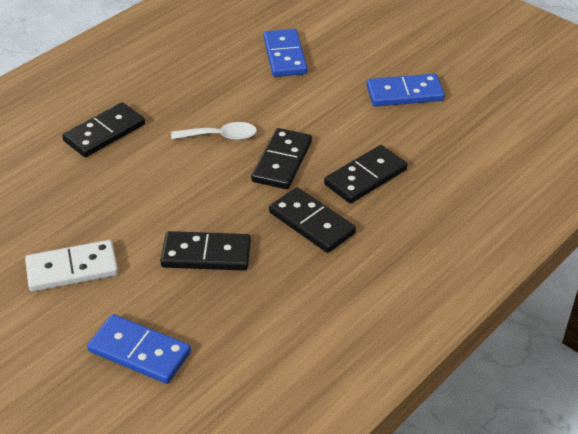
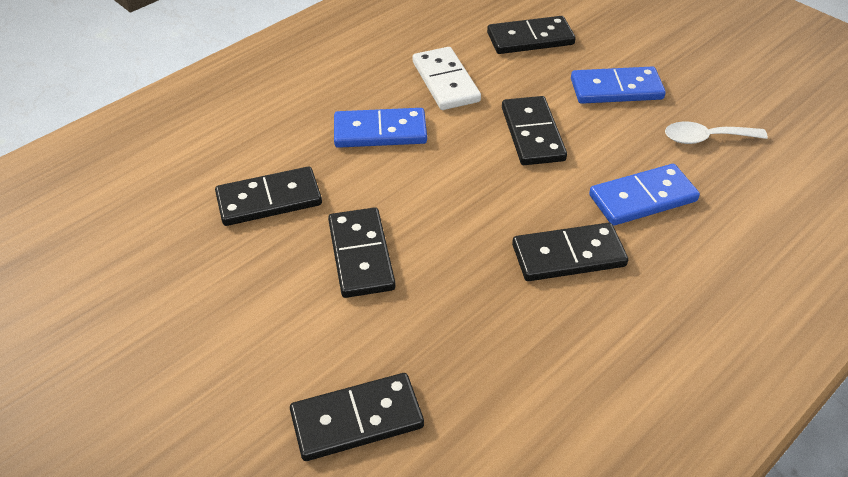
black domino: 5 -> 6

